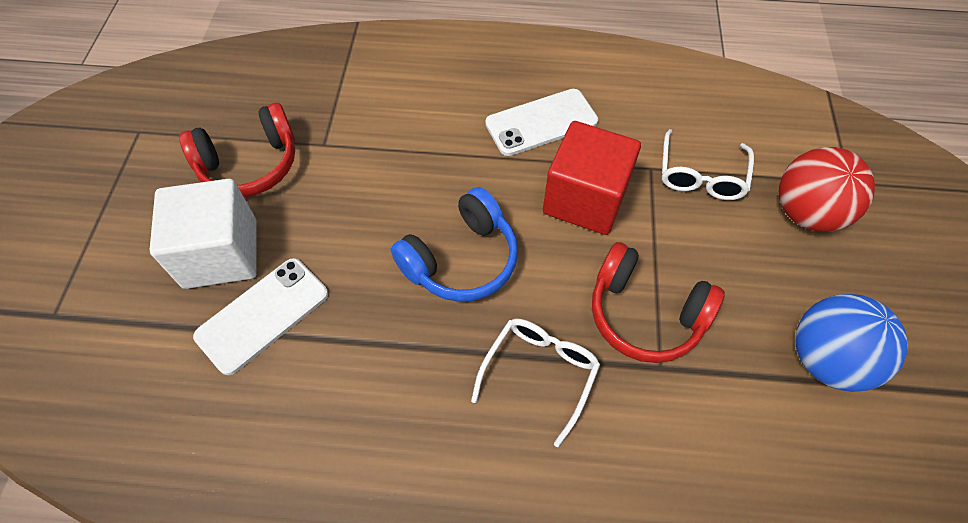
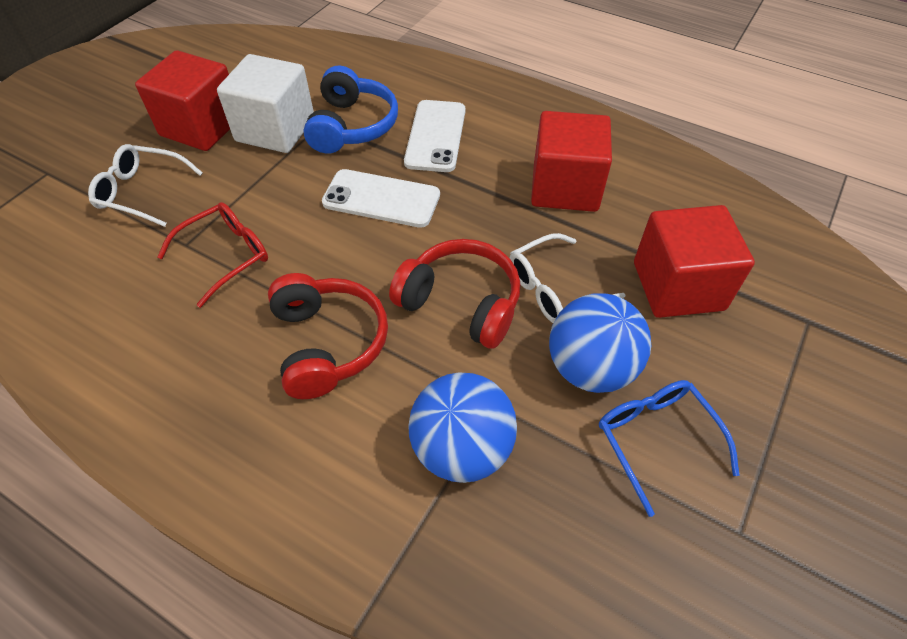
blue ball: 1 -> 2
blue glasses: 0 -> 1
red ball: 1 -> 0
red cube: 1 -> 3
red glasses: 0 -> 1

